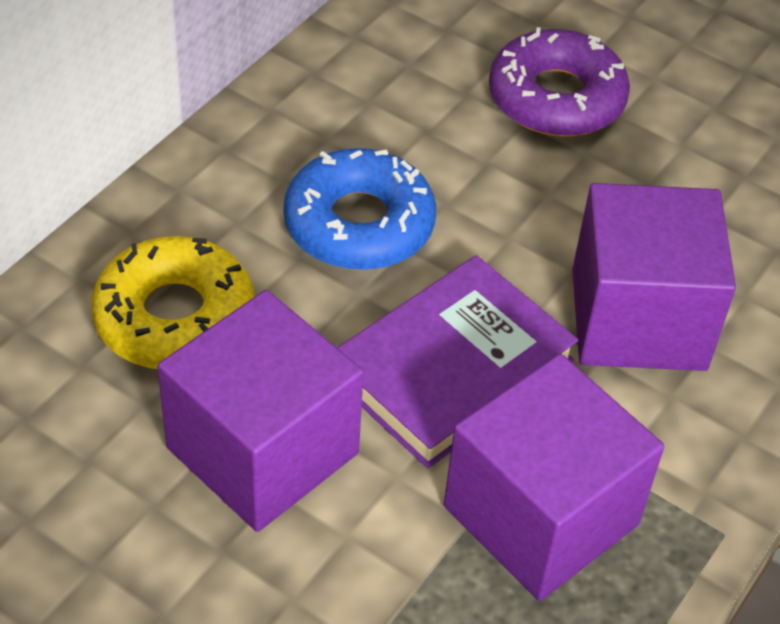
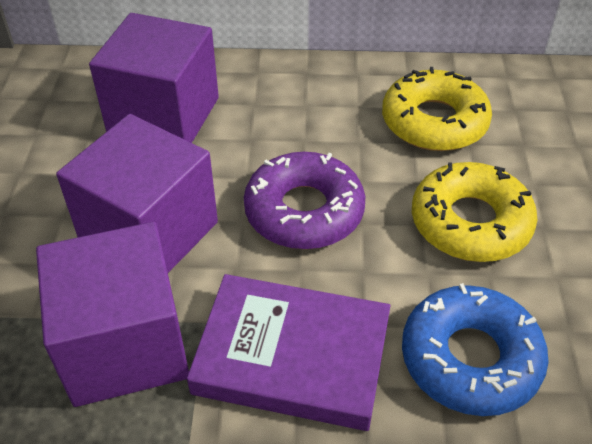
yellow donut: 1 -> 2

